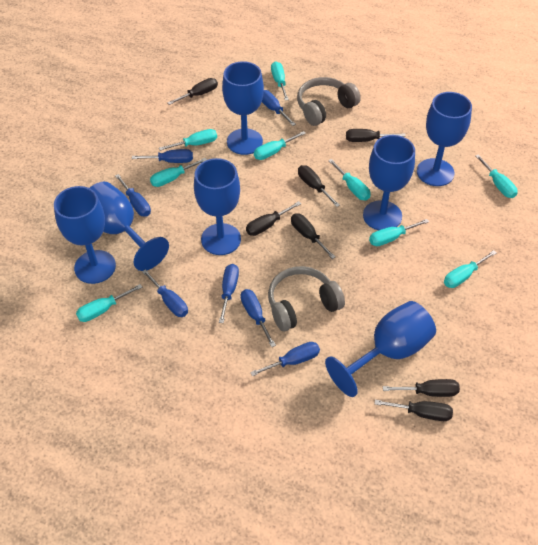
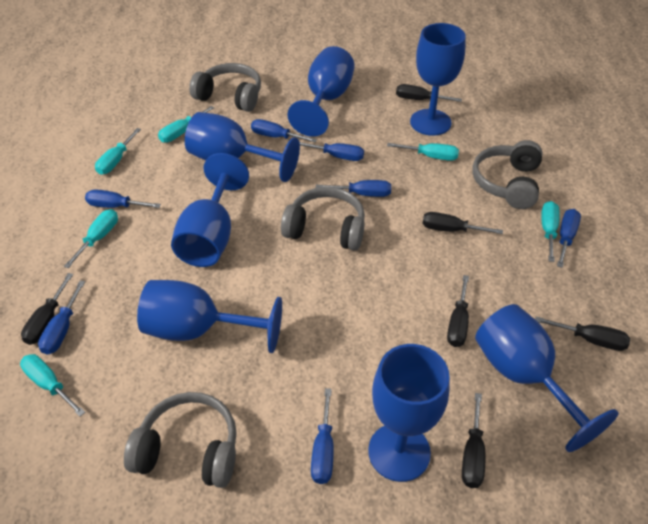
black screwdriver: 7 -> 6
grey headphones: 2 -> 4
turquoise screwdriver: 9 -> 6

